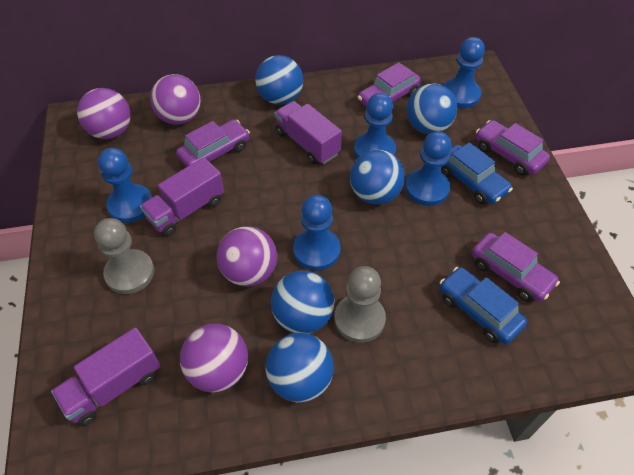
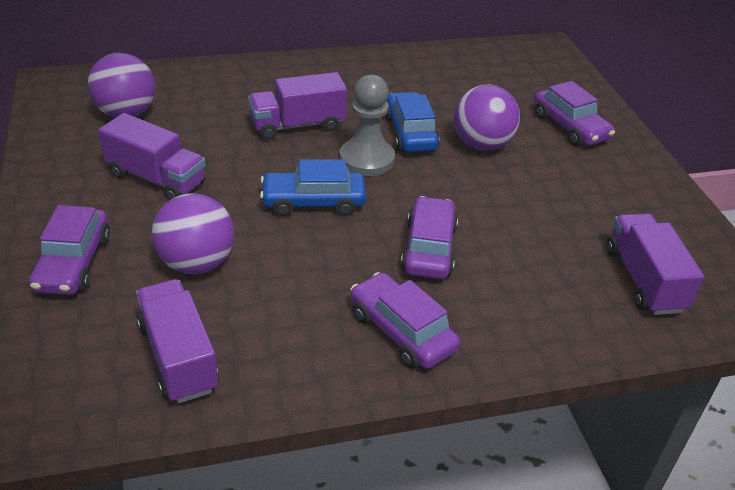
blue ball: 5 -> 0
blue pawn: 5 -> 0
grey pawn: 2 -> 1
purple ball: 4 -> 3
purple truck: 3 -> 4

